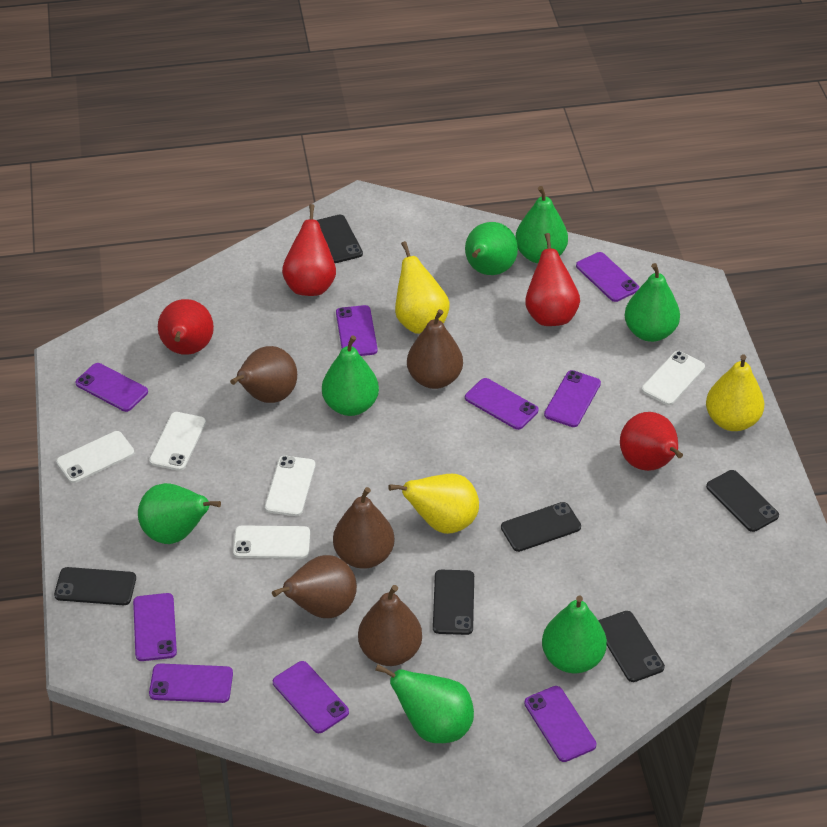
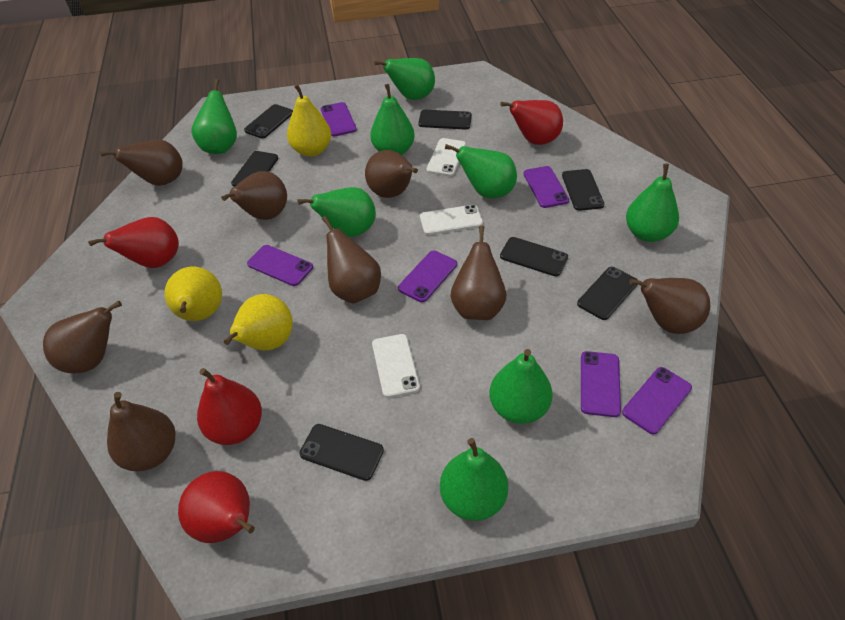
black phone: 6 -> 7
brown pear: 5 -> 8
green pear: 7 -> 8
purple phone: 9 -> 6
white phone: 5 -> 3

